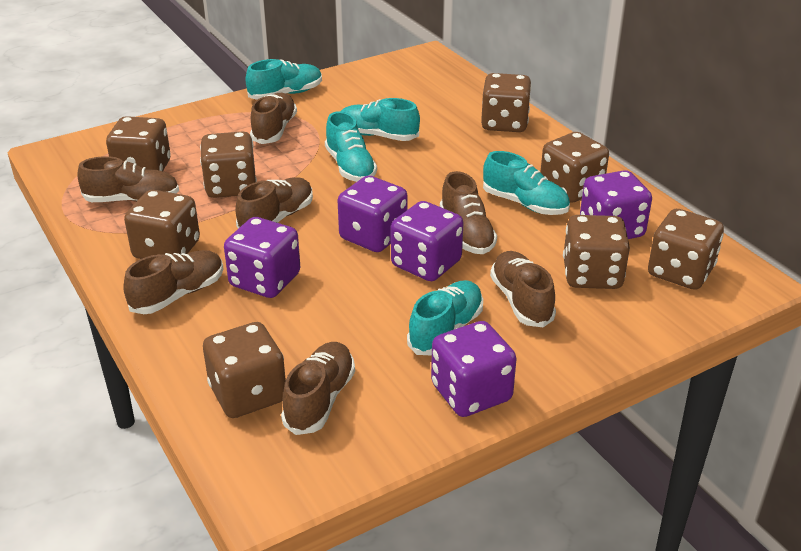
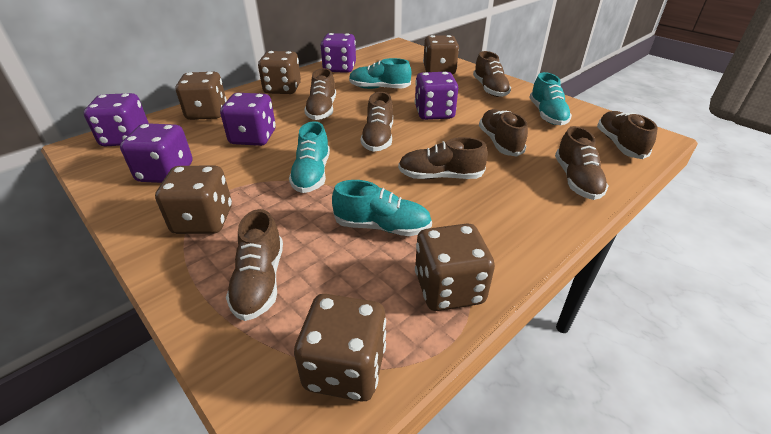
brown dice: 8 -> 6
brown shoe: 7 -> 8
turquoise shoe: 5 -> 4

